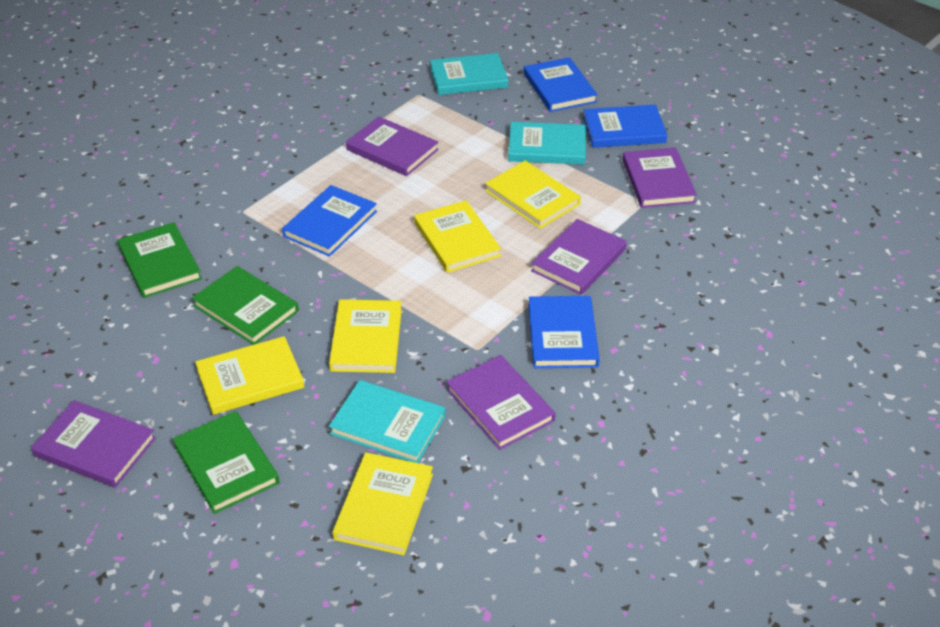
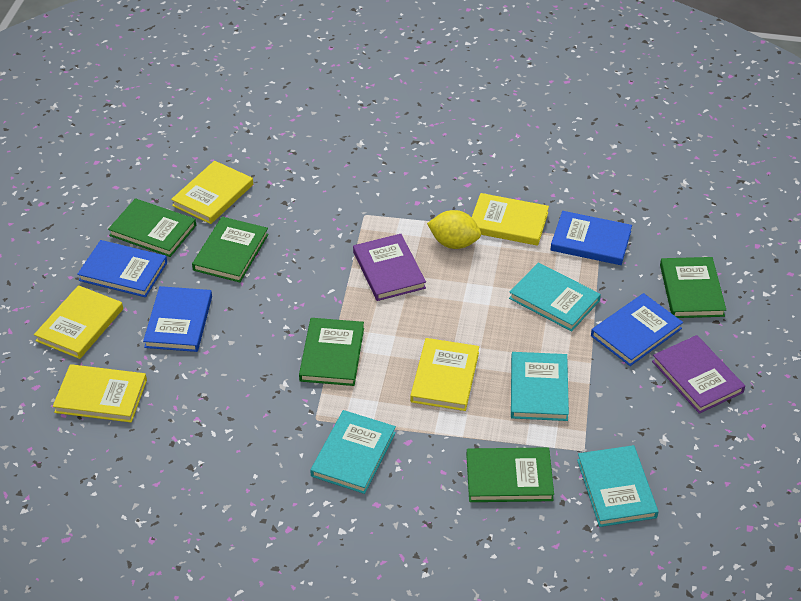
green book: 3 -> 5
purple book: 5 -> 2
turquoise book: 3 -> 4
yellow lemon: 0 -> 1

